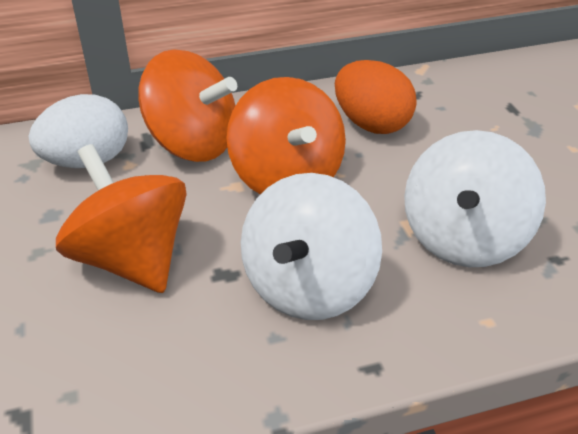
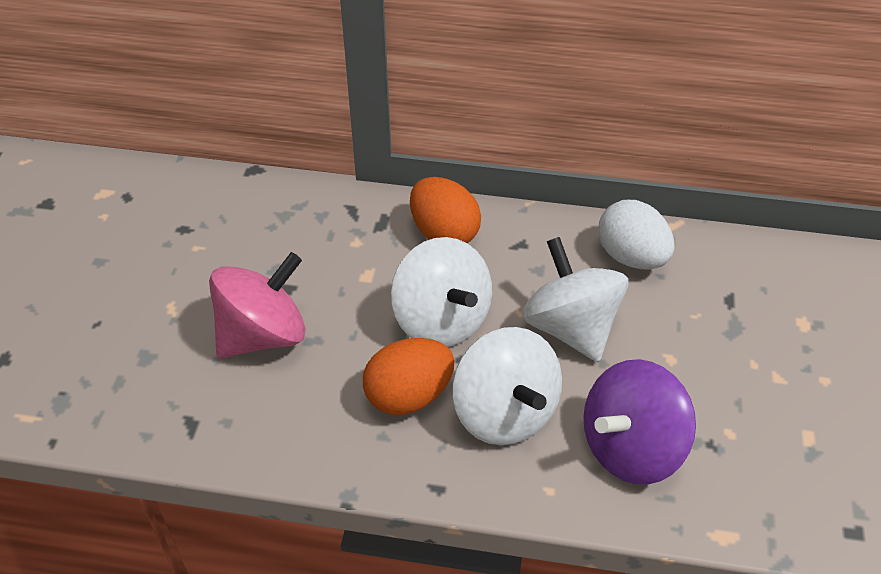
orange egg: 1 -> 2
orange spinning top: 3 -> 0
pink spinning top: 0 -> 1
purple spinning top: 0 -> 1
white spinning top: 2 -> 3

